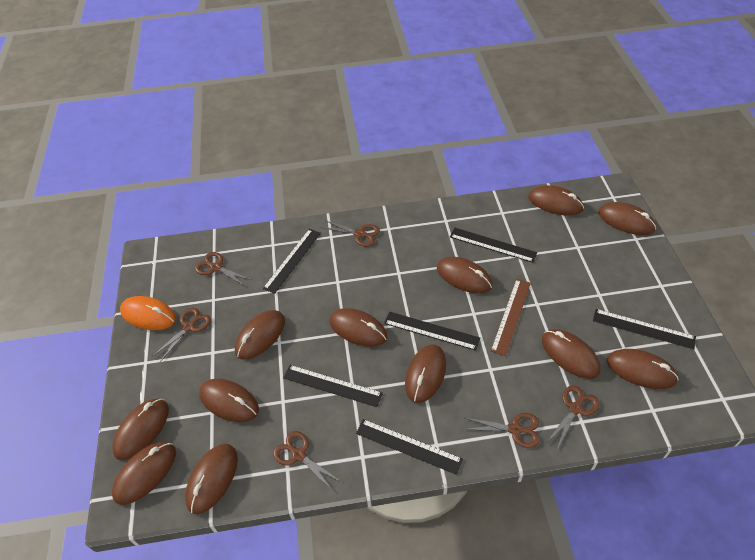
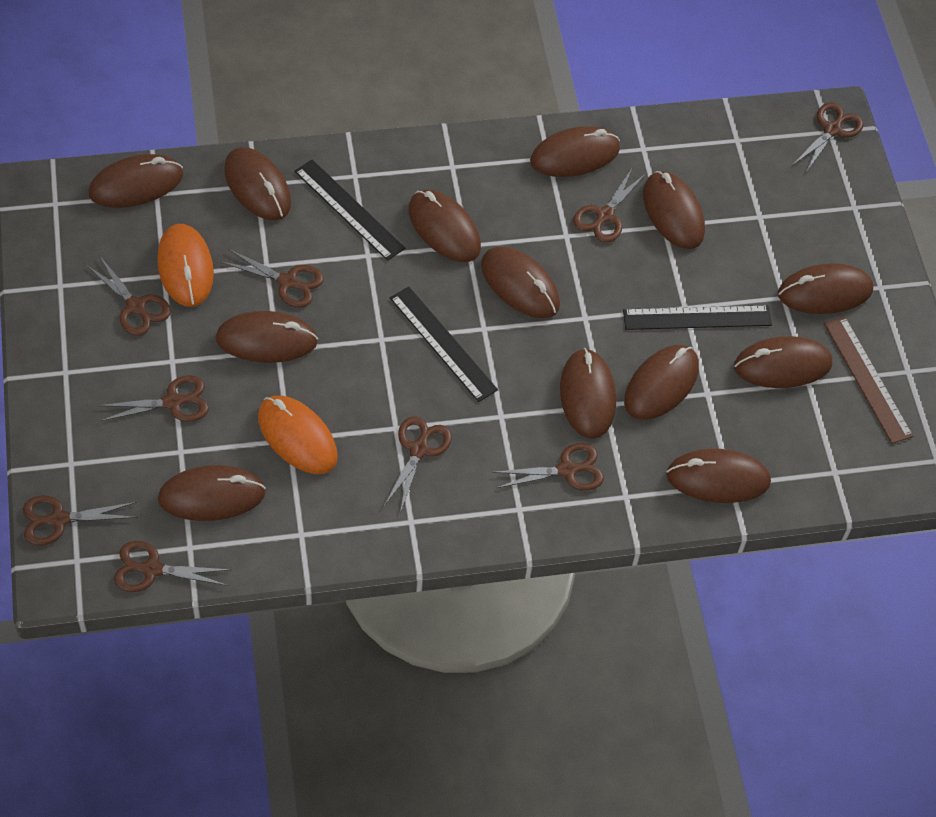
black ruler: 6 -> 3
brown mouse: 12 -> 13
brown scissors: 6 -> 9
orange mouse: 1 -> 2

